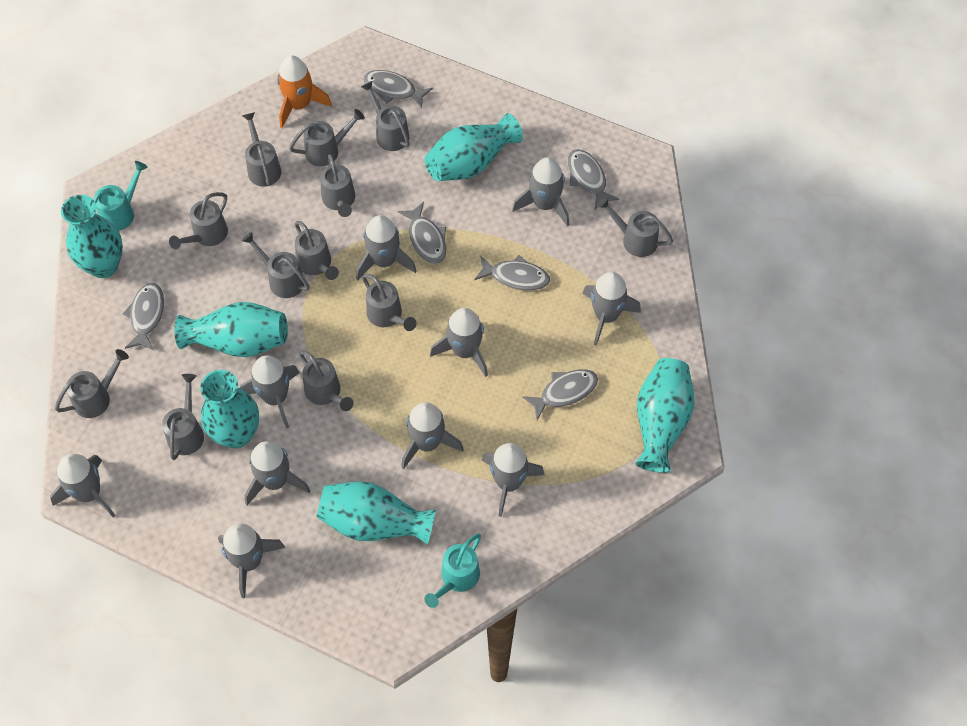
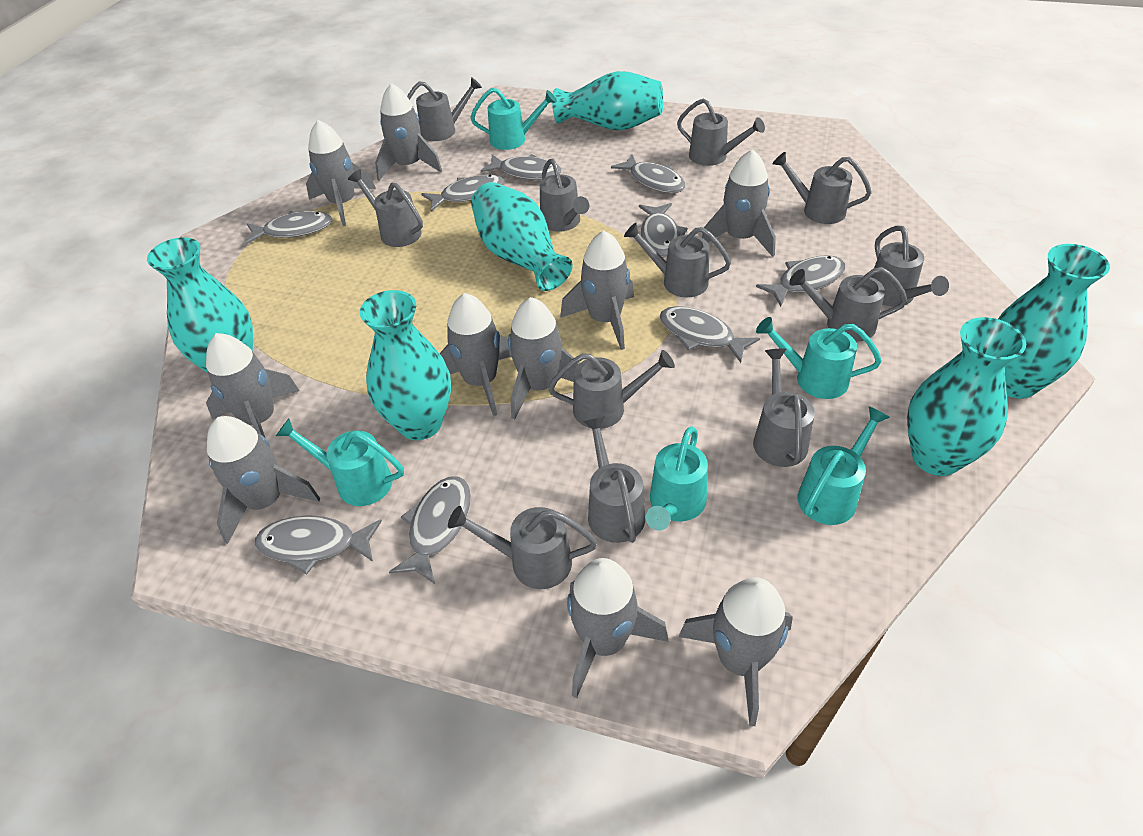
grey fish: 6 -> 9
orange rocket: 1 -> 0
turquoise watering can: 2 -> 5

